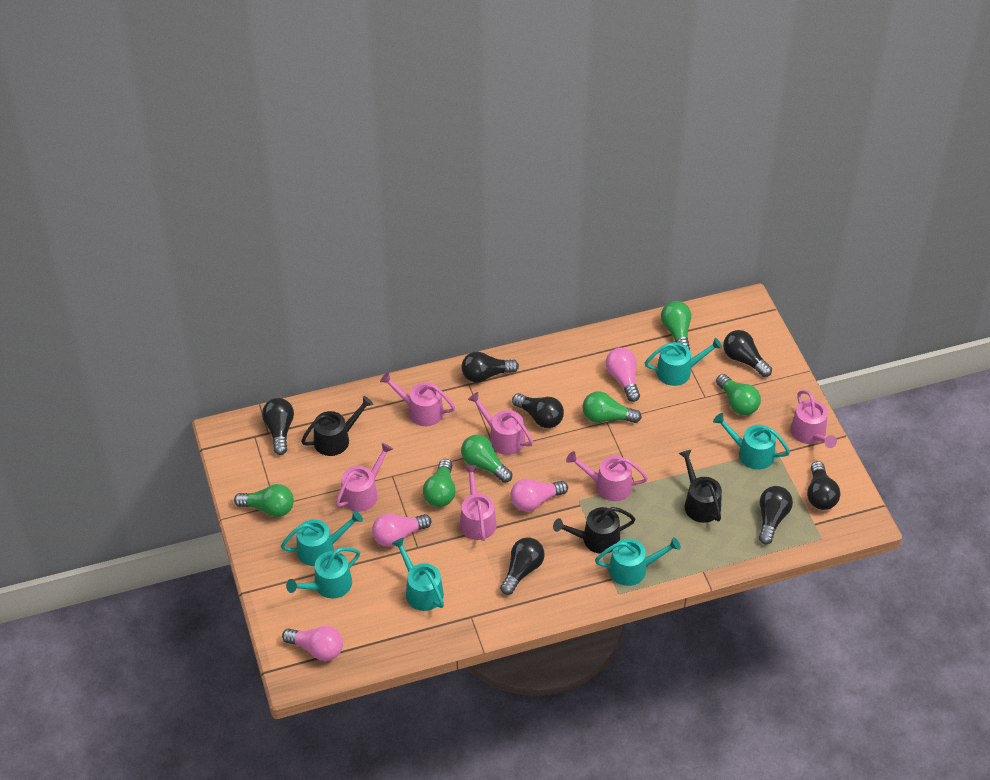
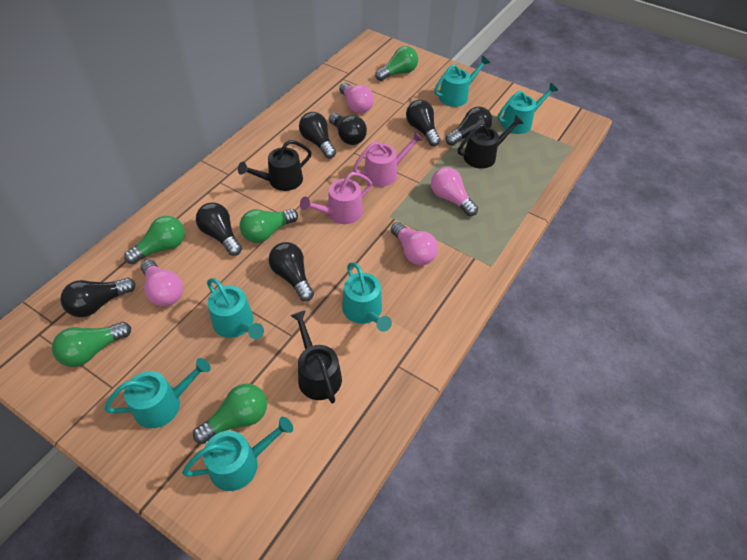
green light bulb: 6 -> 5
pink watering can: 6 -> 2

